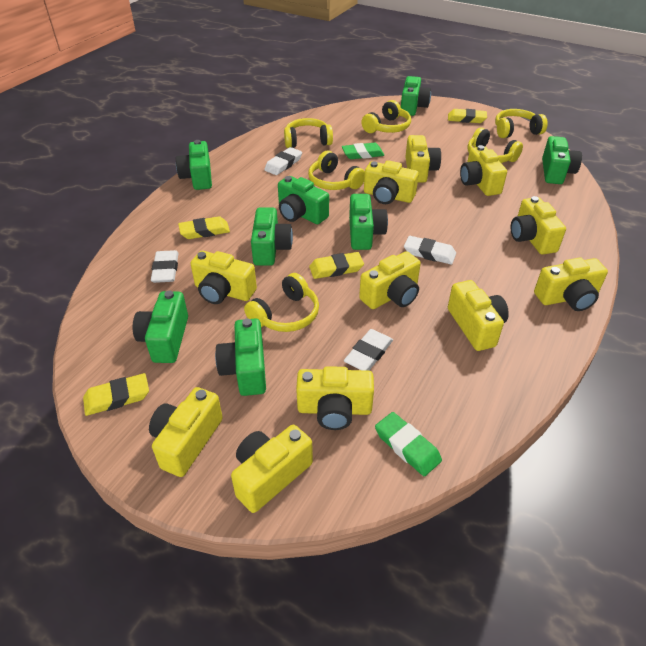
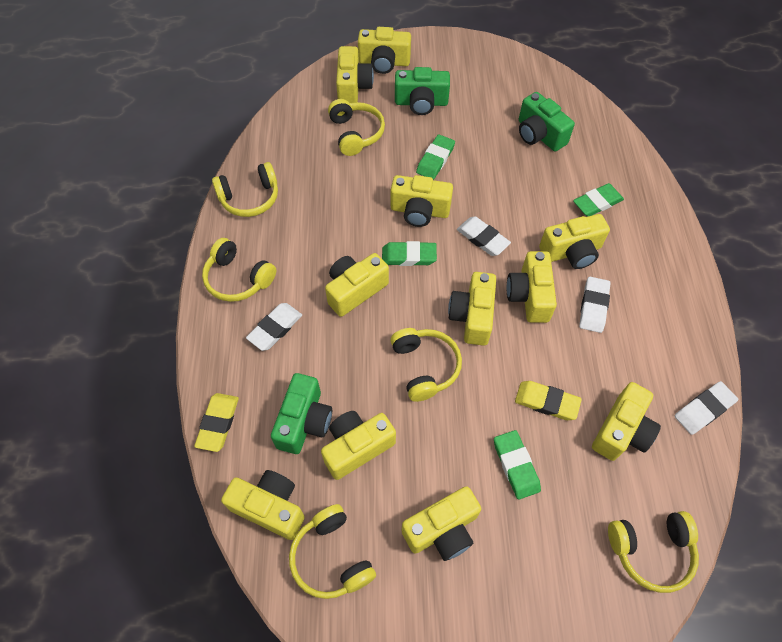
green camera: 8 -> 3
green eraser: 2 -> 4
yellow eraser: 4 -> 2

